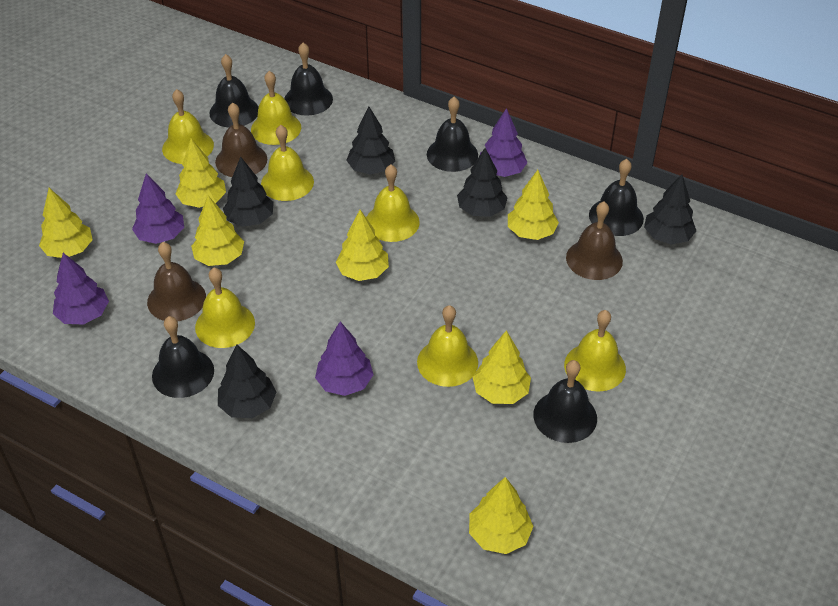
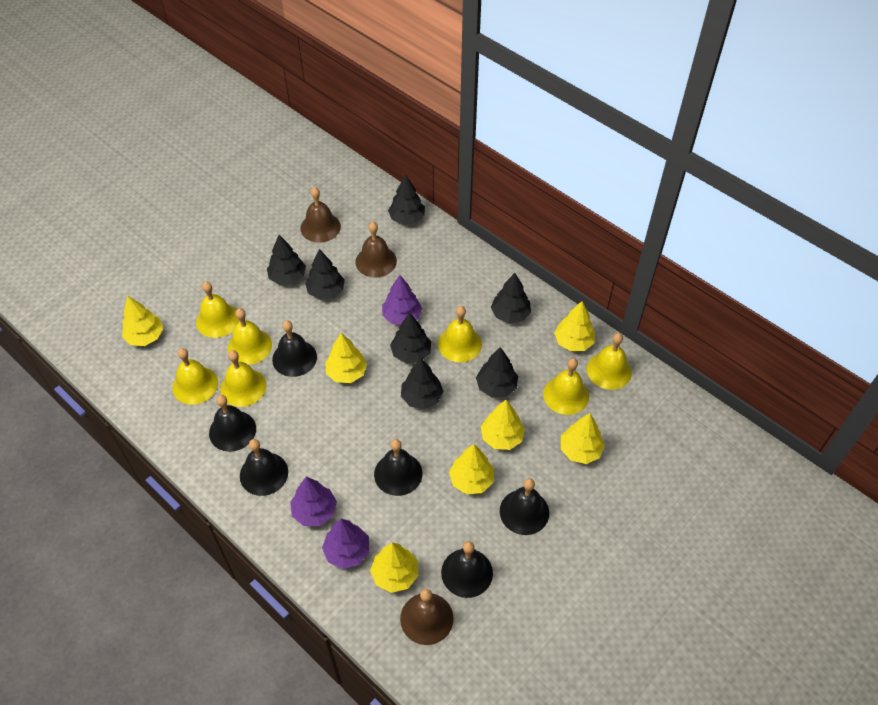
black tree: 5 -> 7
purple tree: 4 -> 3

